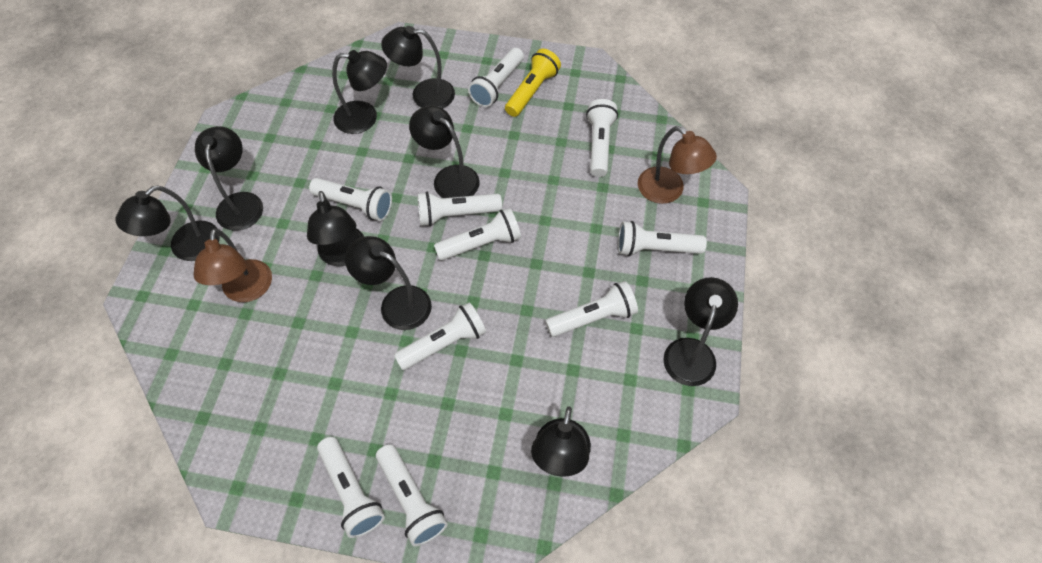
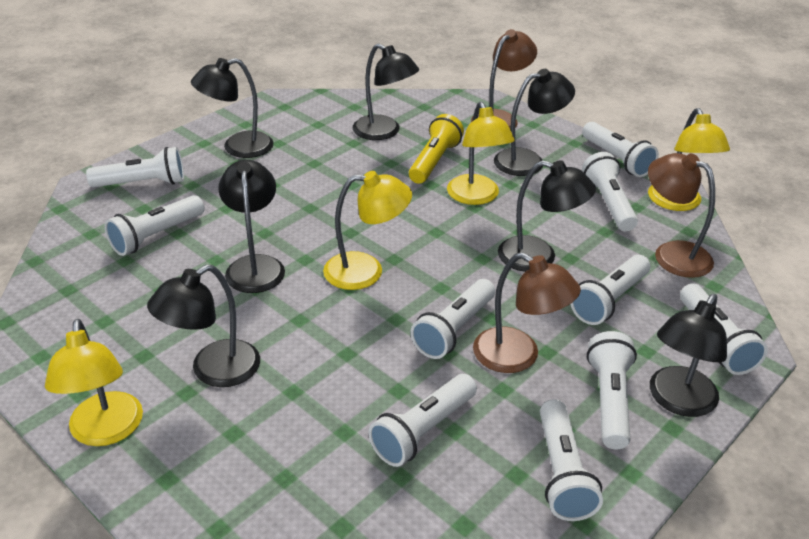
black lamp: 9 -> 7
brown lamp: 2 -> 3
yellow lamp: 0 -> 4

